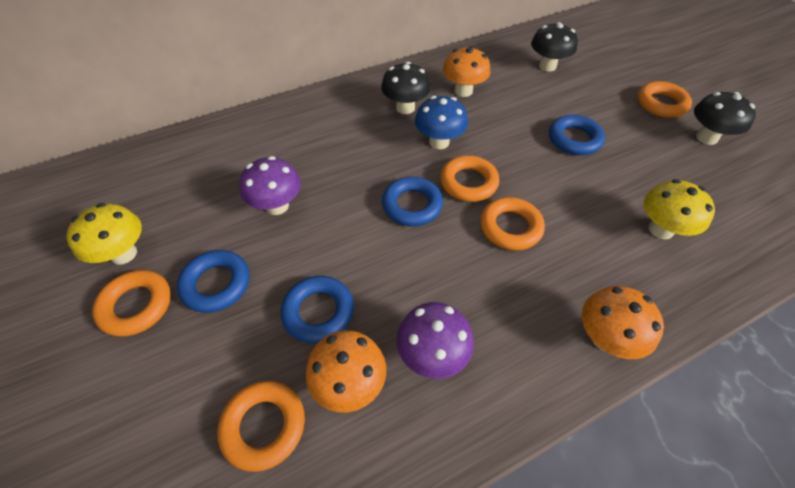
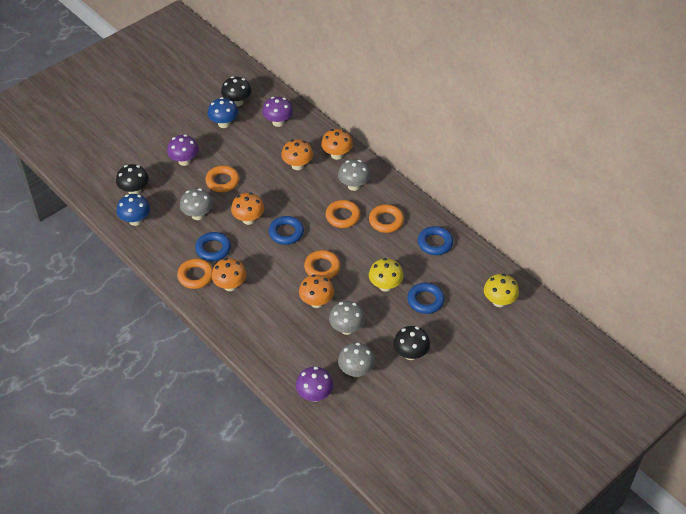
blue mushroom: 1 -> 2
grey mushroom: 0 -> 4
orange mushroom: 3 -> 5
purple mushroom: 2 -> 3

